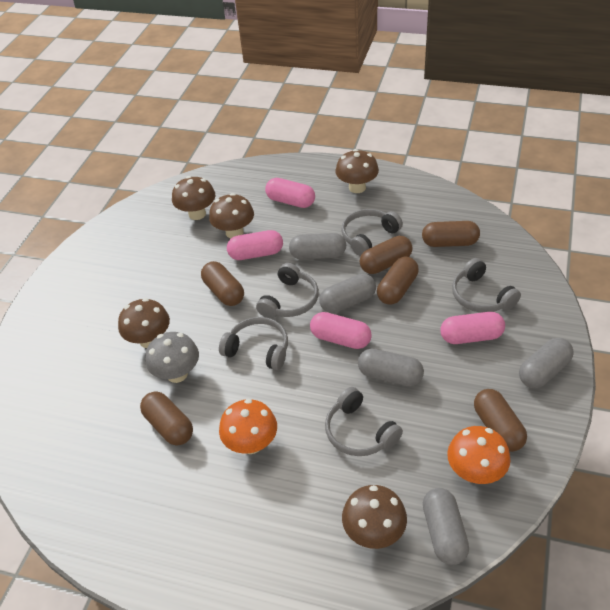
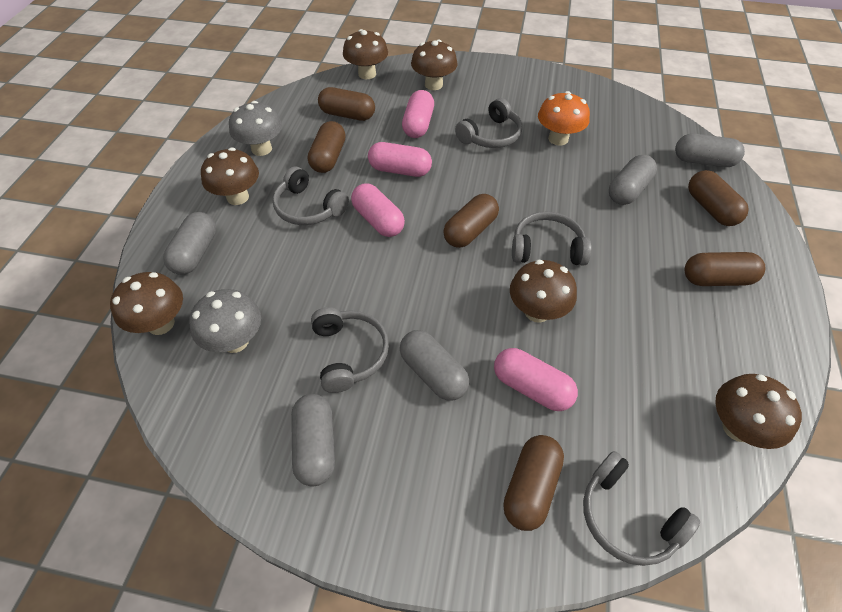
brown mushroom: 5 -> 6
grey mushroom: 1 -> 2
orange mushroom: 2 -> 1

